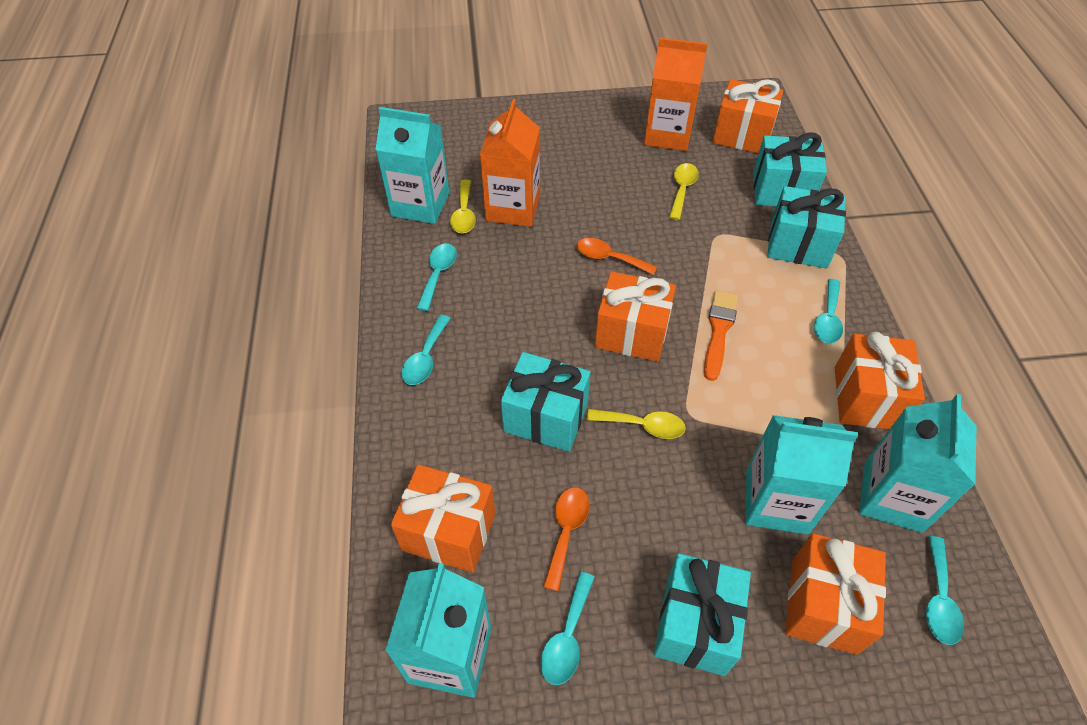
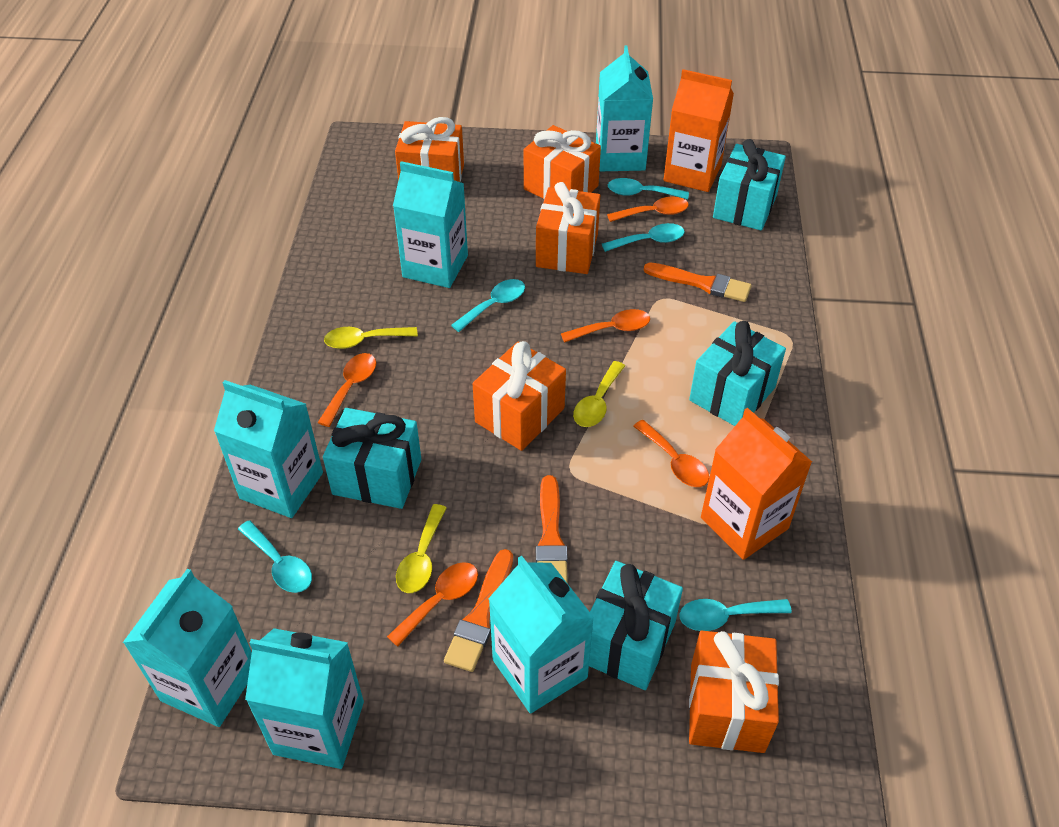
orange brush: 1 -> 3
orange spoon: 2 -> 5
turquoise carton: 4 -> 6

